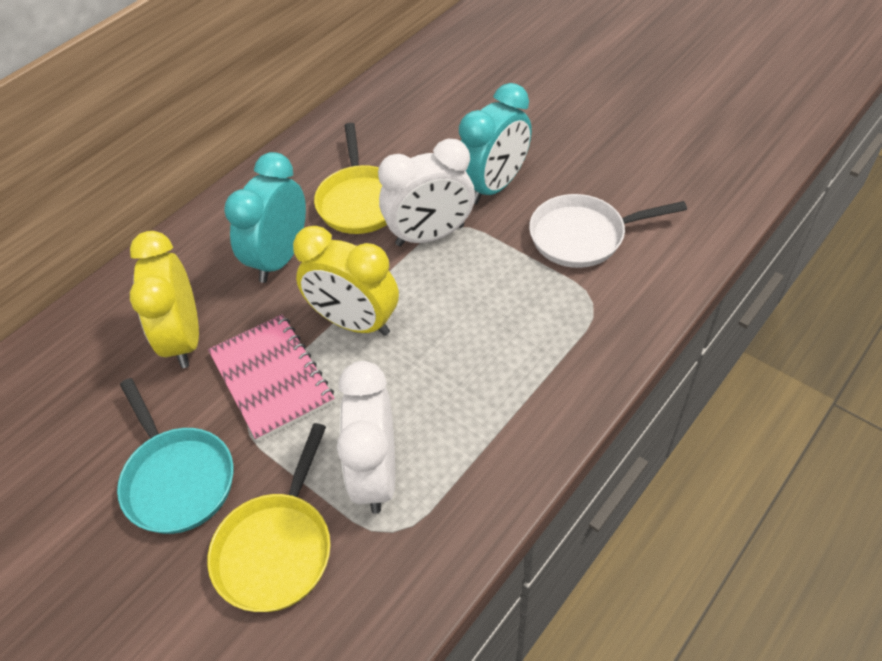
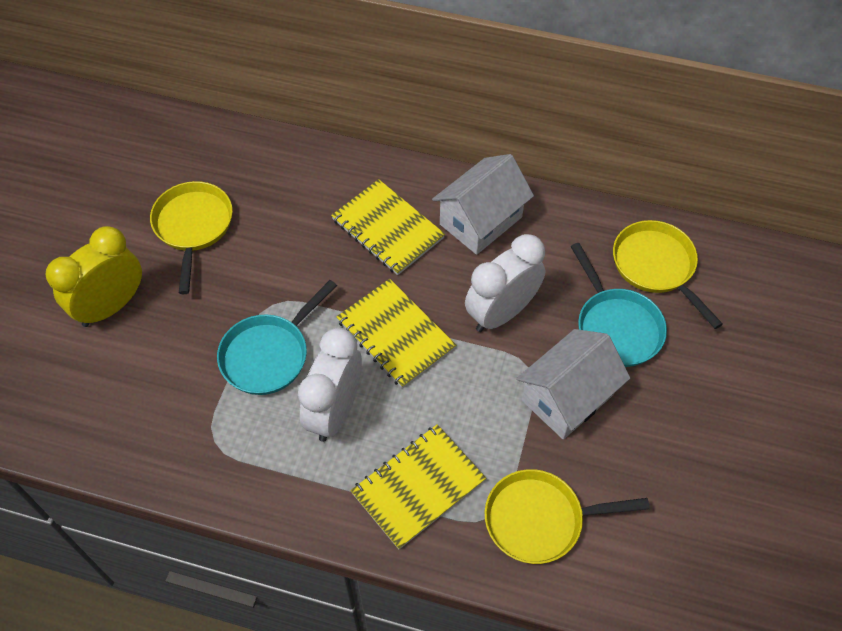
pink notebook: 1 -> 0
turquoise clock: 2 -> 0
turquoise pan: 1 -> 2
white house: 0 -> 2
white pan: 1 -> 0
yellow clock: 2 -> 1
yellow notebook: 0 -> 3
yellow pan: 2 -> 3

